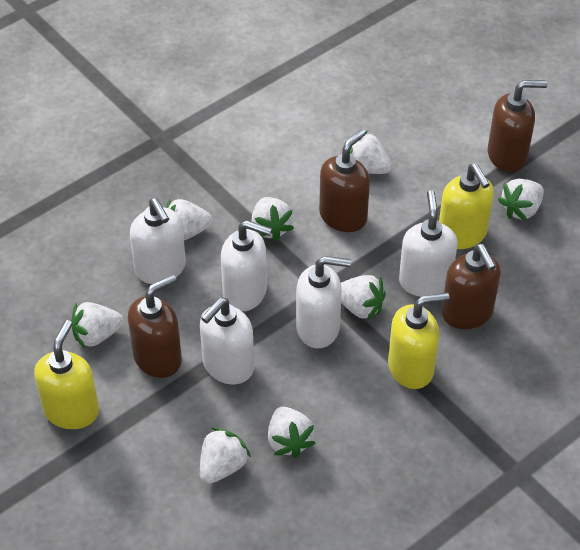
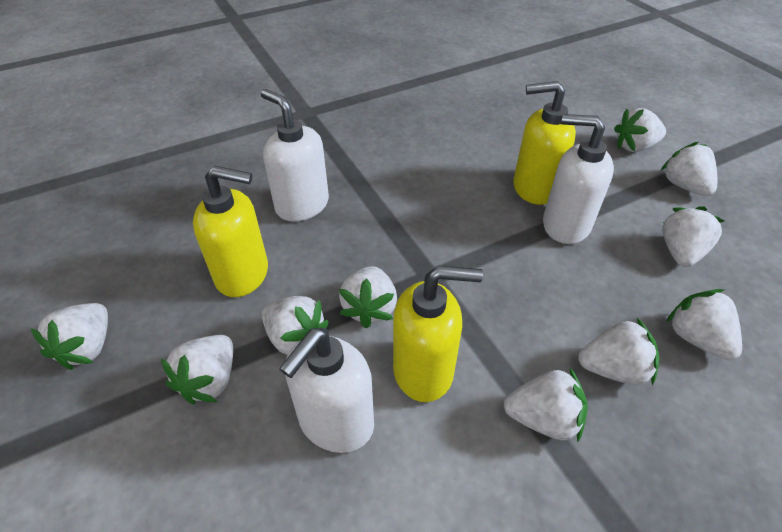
brown soap dispenser: 4 -> 0
white soap dispenser: 5 -> 3
white strawberry: 8 -> 10

